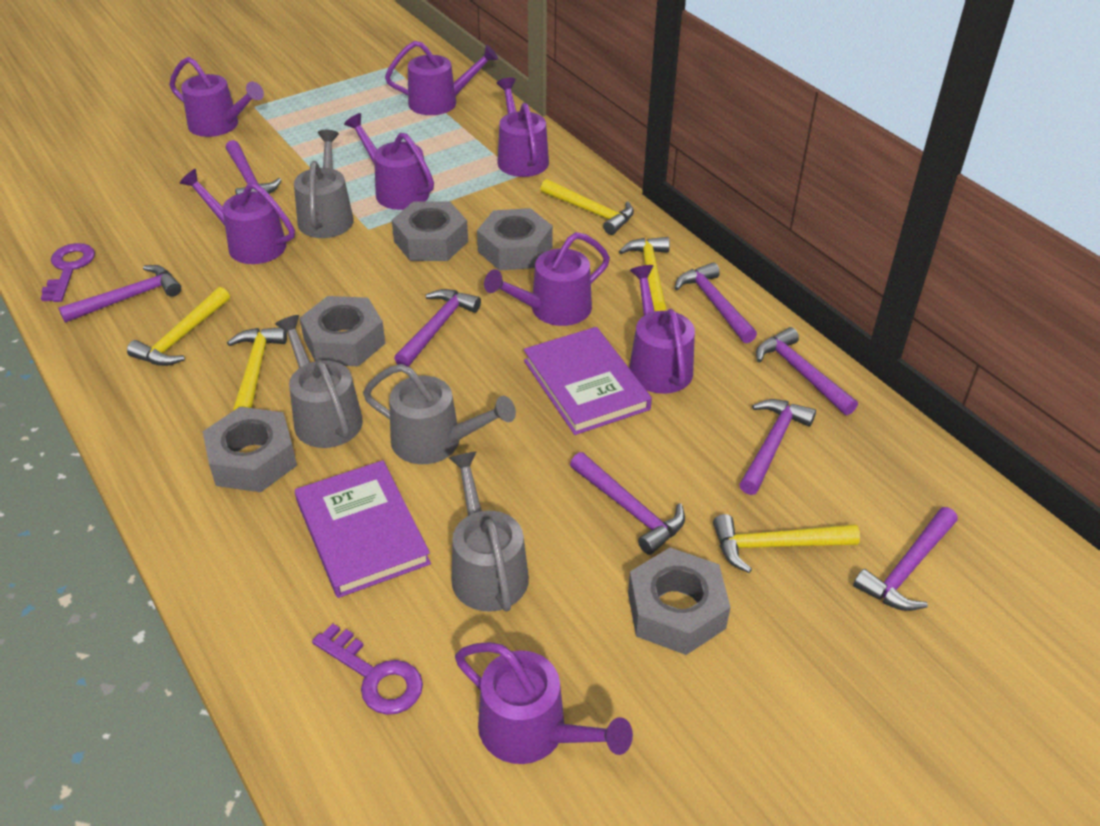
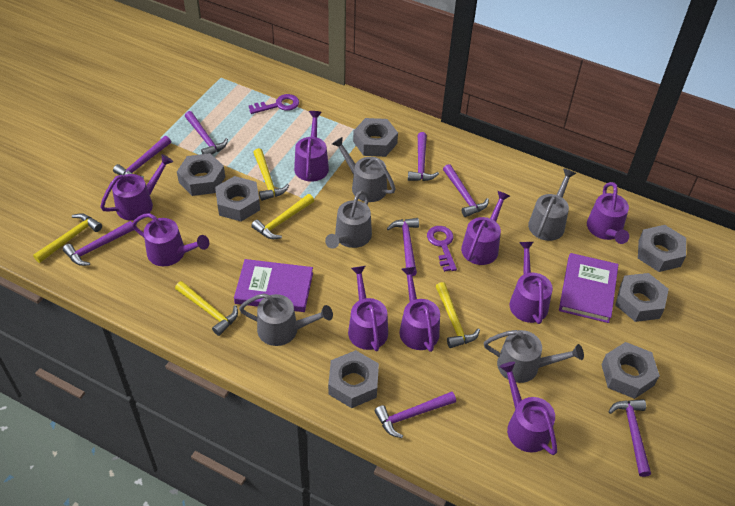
grey nut: 5 -> 7
grey watering can: 4 -> 5
purple watering can: 8 -> 9

